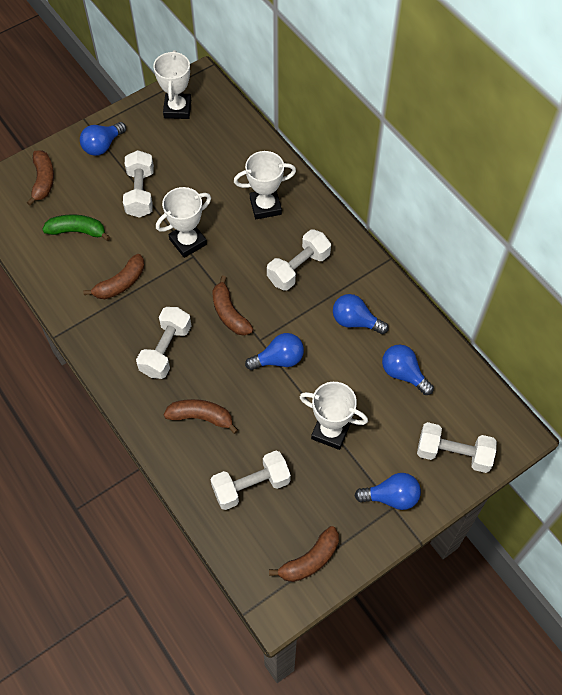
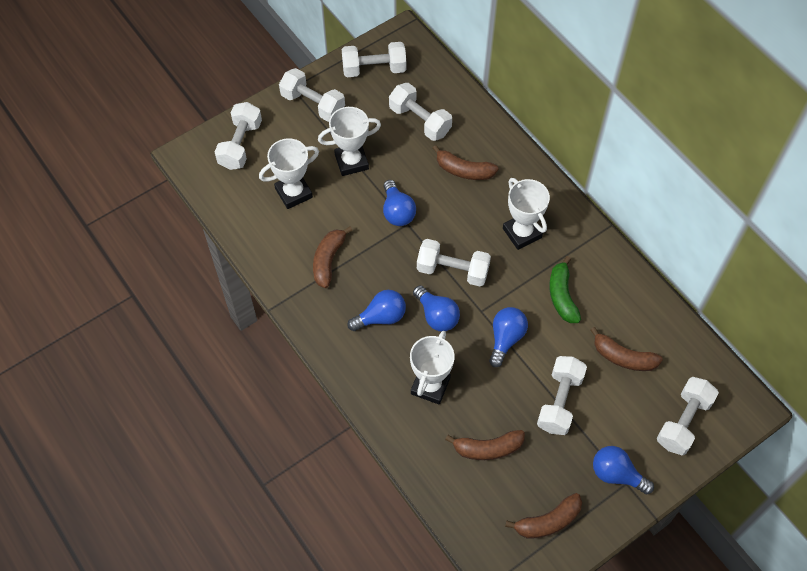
white dumbbell: 5 -> 7

